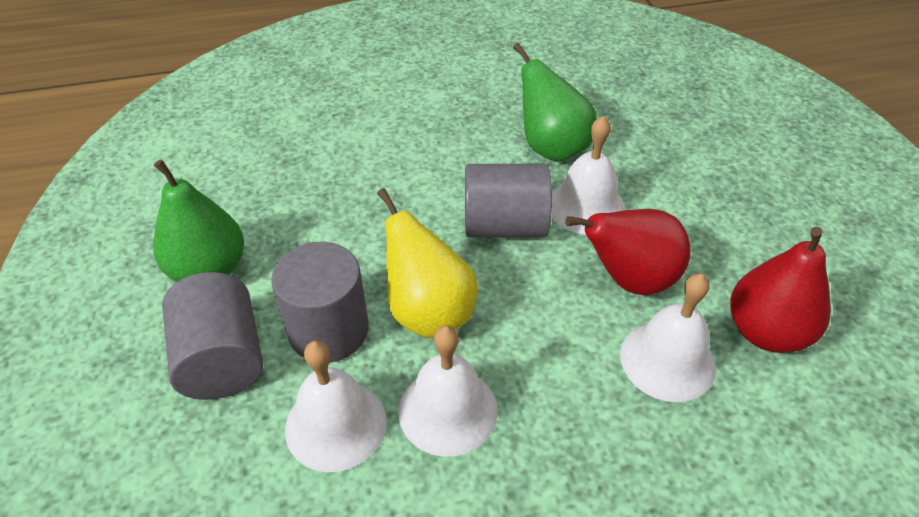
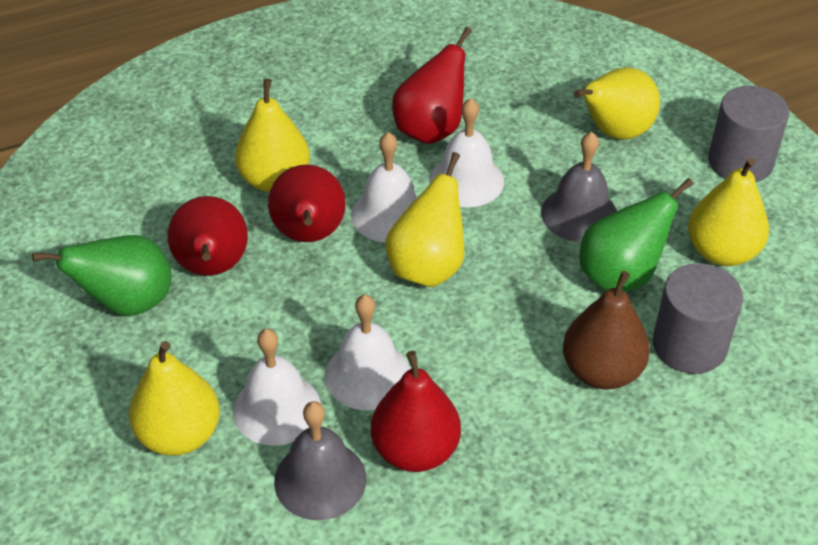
brown pear: 0 -> 1
grey bell: 0 -> 2
grey cylinder: 3 -> 2
red pear: 2 -> 4
yellow pear: 1 -> 5

